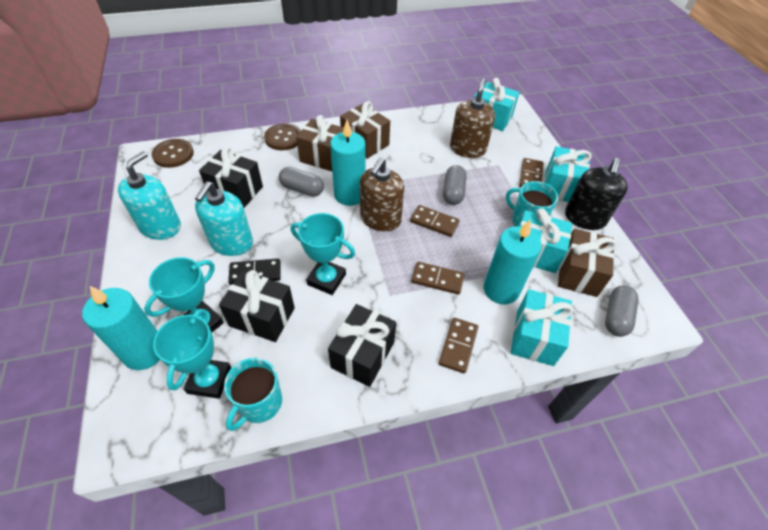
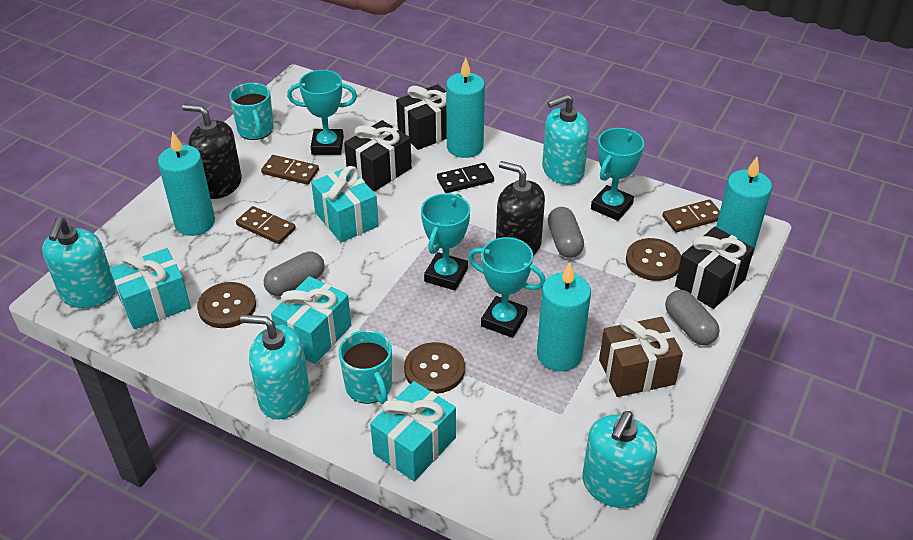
black soap dispenser: 1 -> 2
brown button: 2 -> 3
brown domino: 4 -> 3
brown gift: 3 -> 1
brown soap dispenser: 2 -> 0
turquoise candle: 3 -> 4
turquoise soap dispenser: 2 -> 4
turquoise trophy: 3 -> 4

